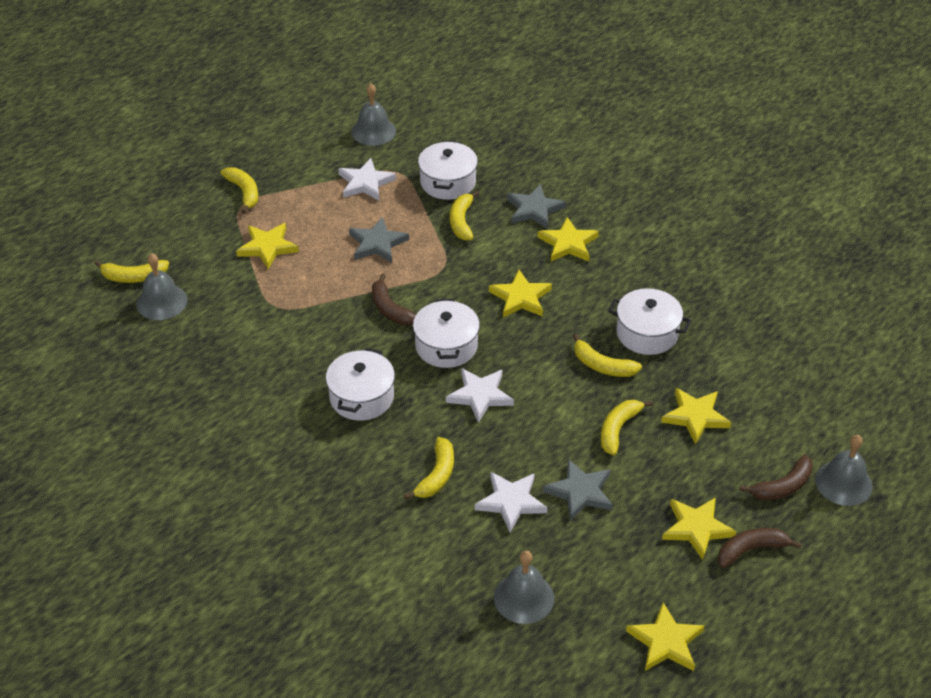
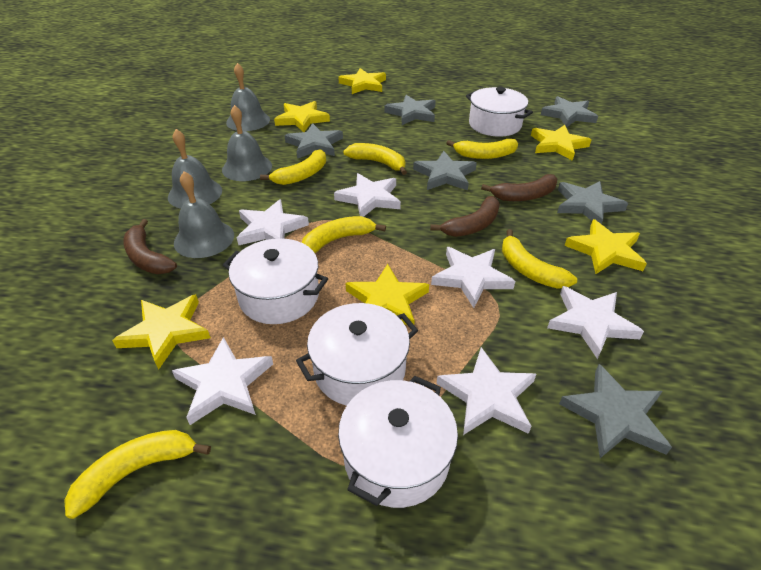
grey star: 3 -> 6
white star: 3 -> 6

